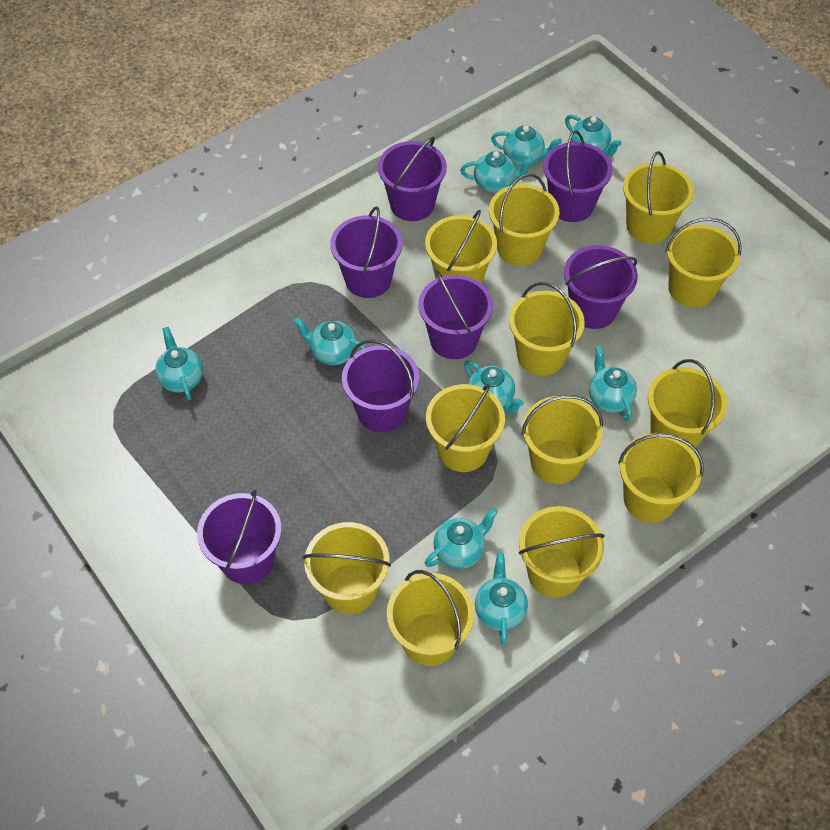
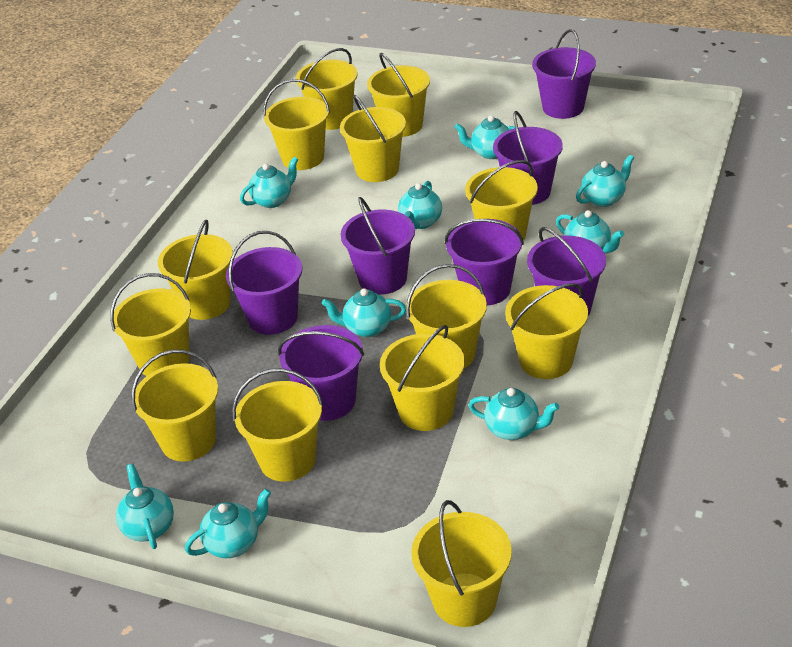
yellow bucket: 12 -> 13

